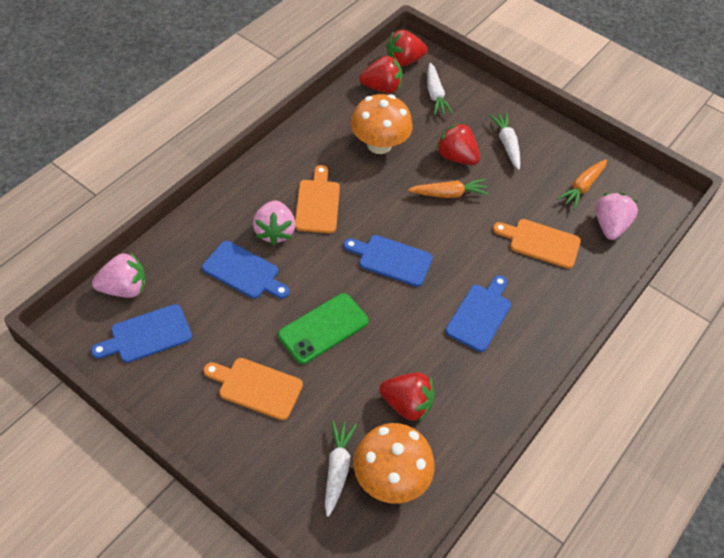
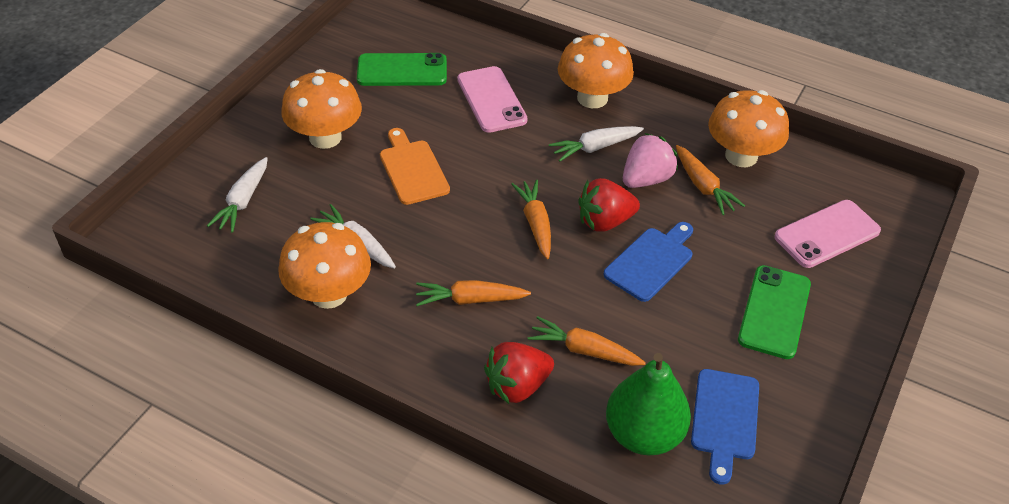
blue cutting board: 4 -> 2
green pear: 0 -> 1
green phone: 1 -> 2
orange carrot: 2 -> 4
orange cutting board: 3 -> 1
orange mushroom: 2 -> 4
pink phone: 0 -> 2
pink strawberry: 3 -> 1
red strawberry: 4 -> 2

